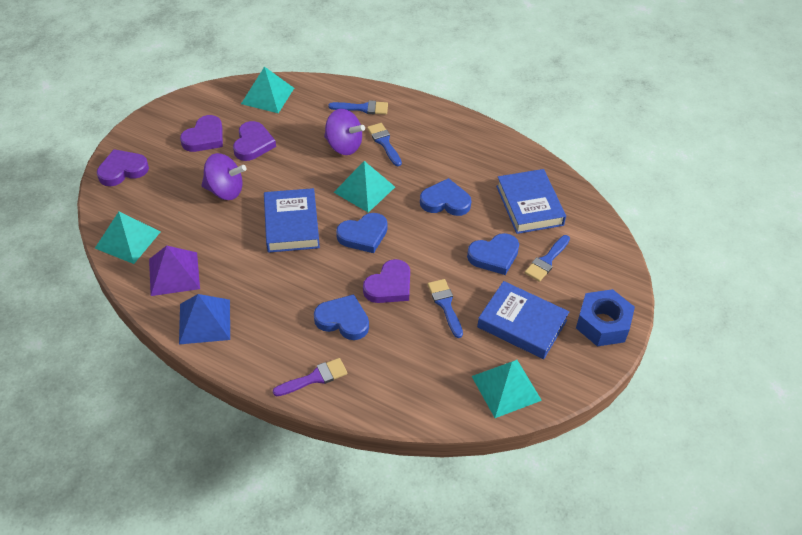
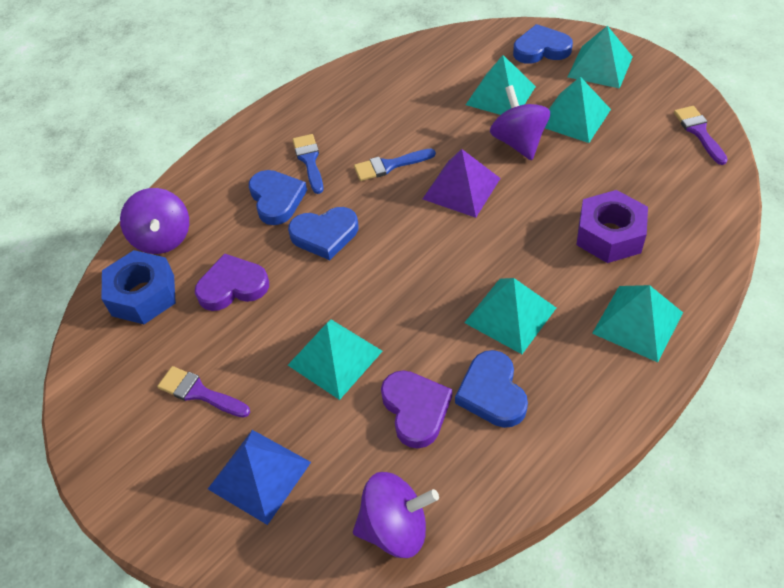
blue book: 3 -> 0
blue brush: 4 -> 2
purple brush: 1 -> 2
purple heart: 4 -> 2
purple nut: 0 -> 1
purple spinning top: 2 -> 3
turquoise pyramid: 4 -> 6

